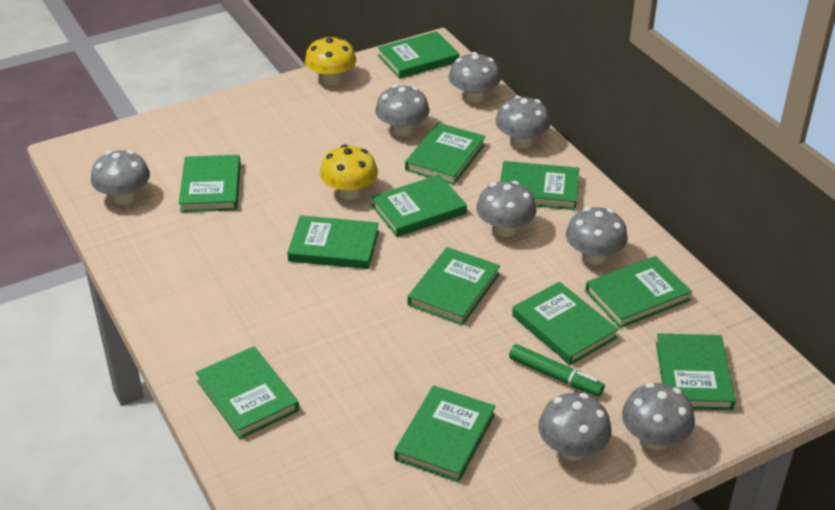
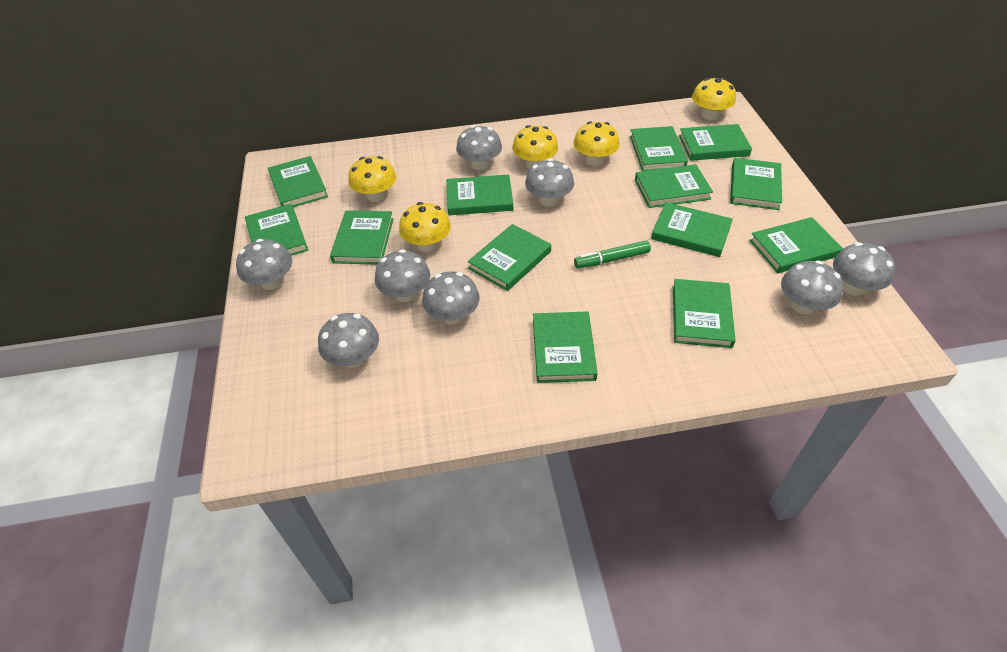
green book: 12 -> 13
yellow mushroom: 2 -> 5

